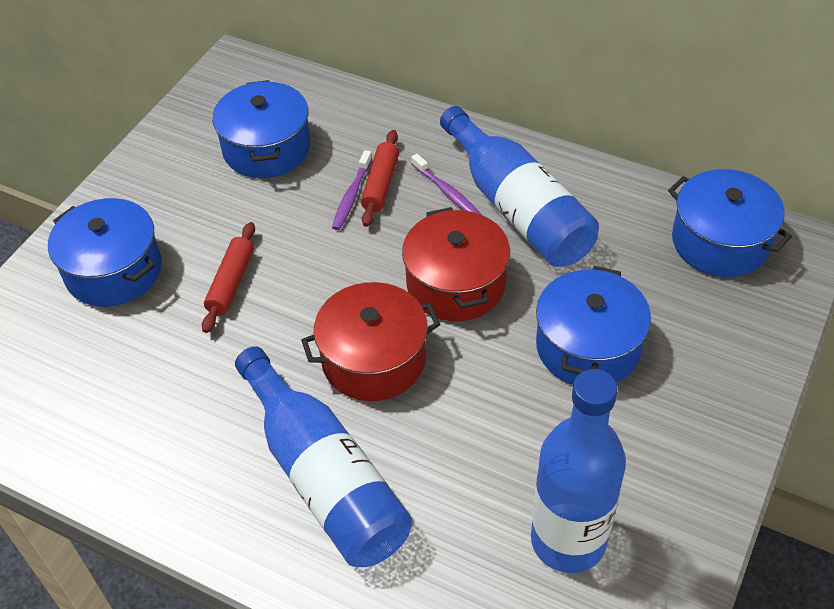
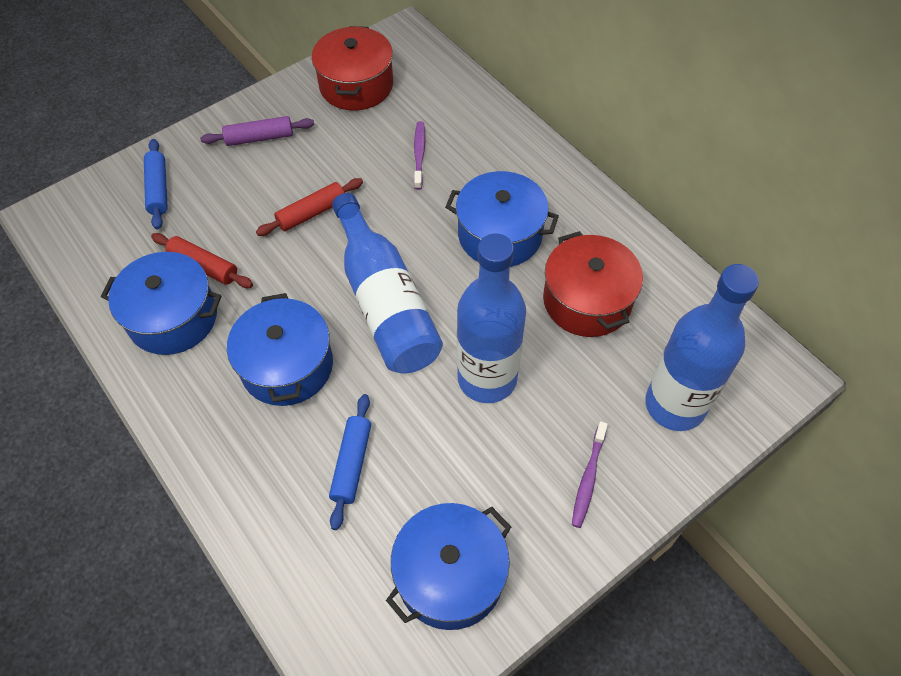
blue rolling pin: 0 -> 2
purple rolling pin: 0 -> 1

